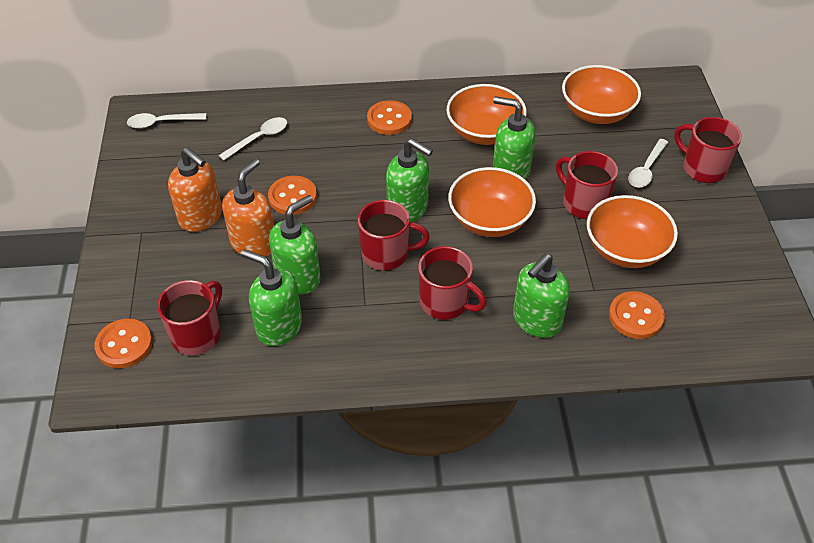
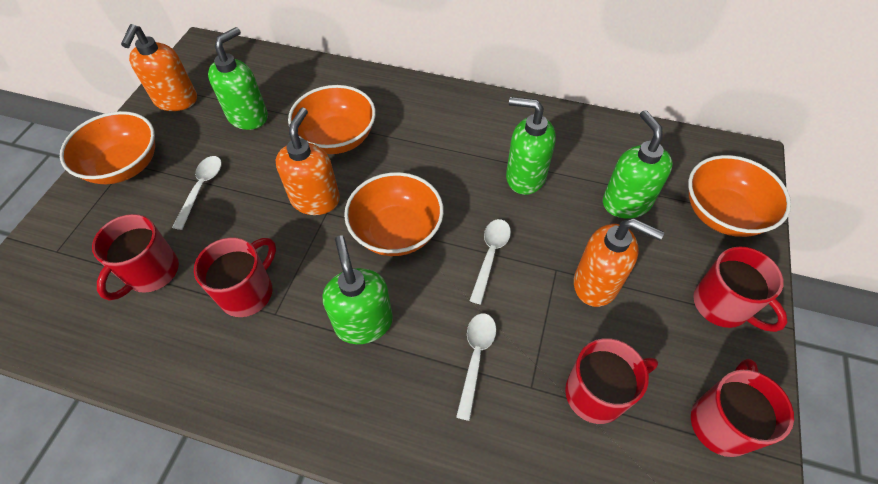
green soap dispenser: 5 -> 4
orange button: 4 -> 0
orange soap dispenser: 2 -> 3

